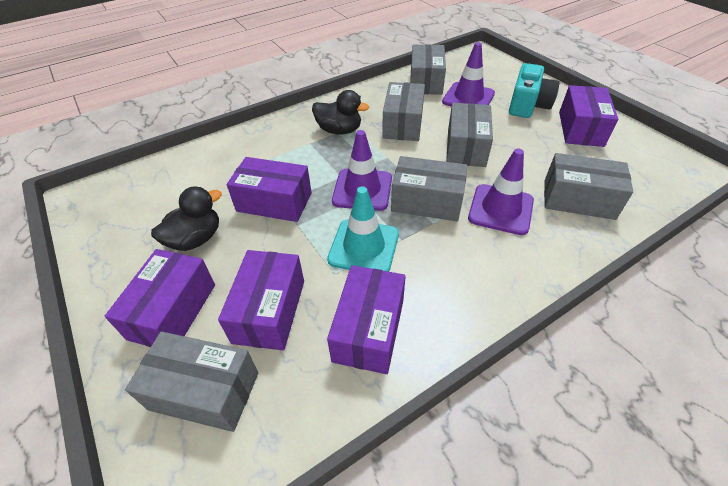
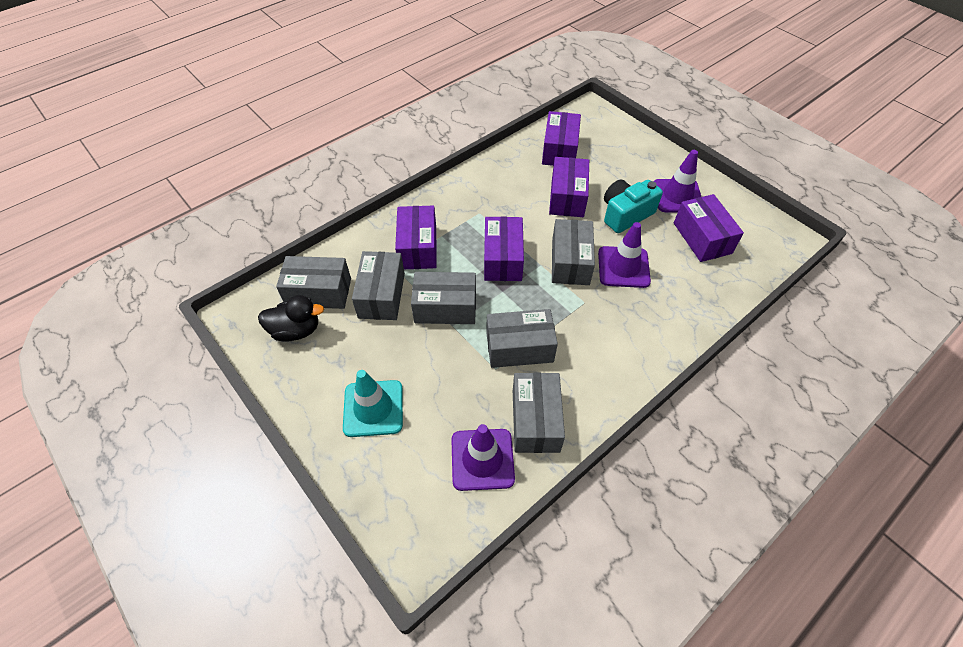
black duck: 2 -> 1

